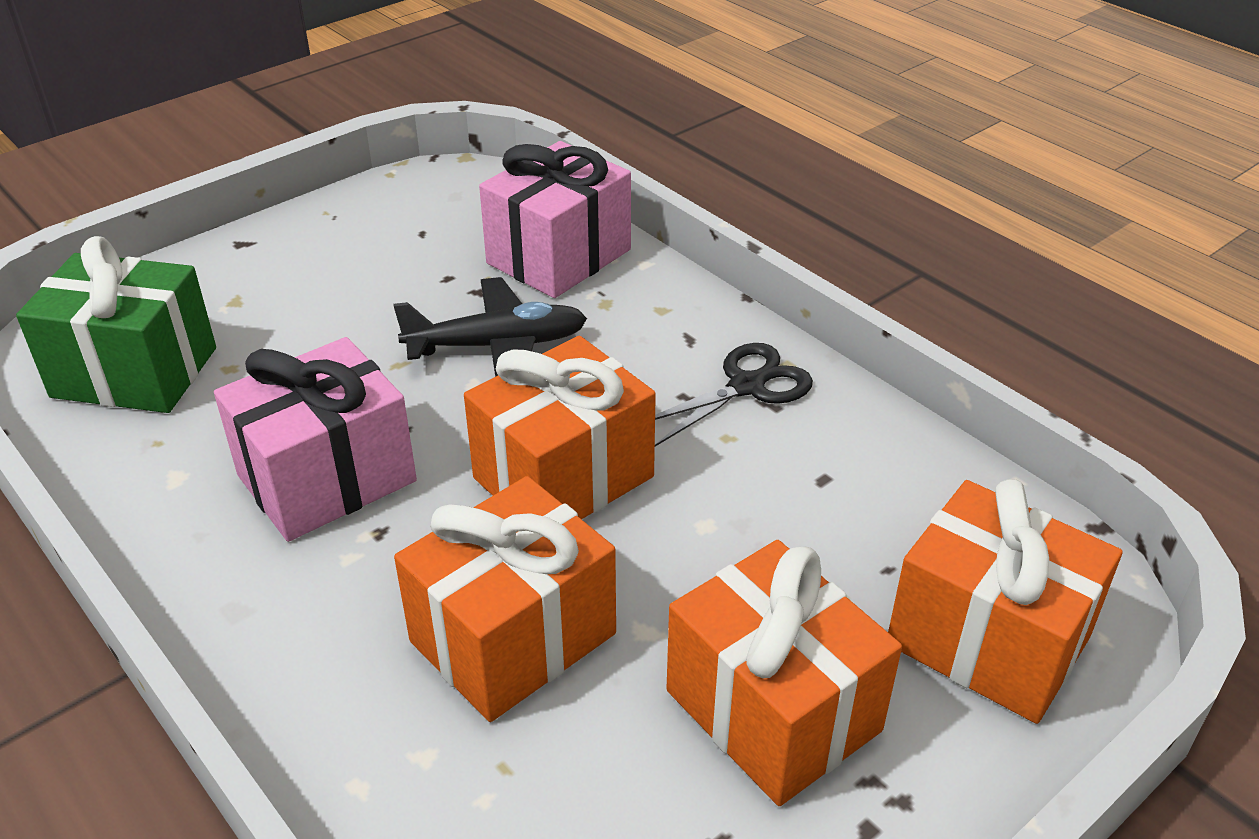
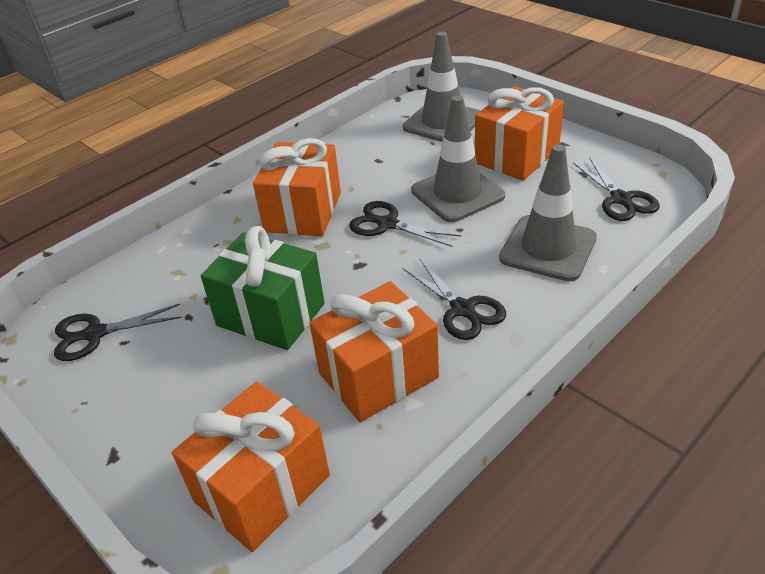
black plane: 1 -> 0
black scissors: 1 -> 4
grey traffic cone: 0 -> 3
pink gift: 2 -> 0

